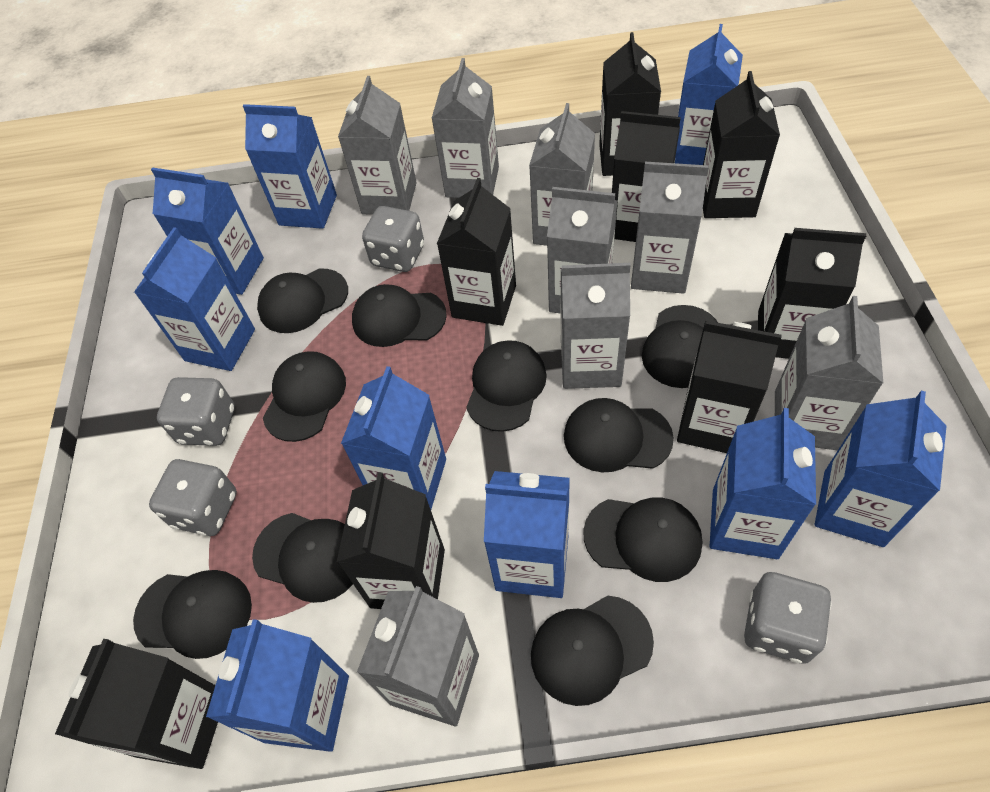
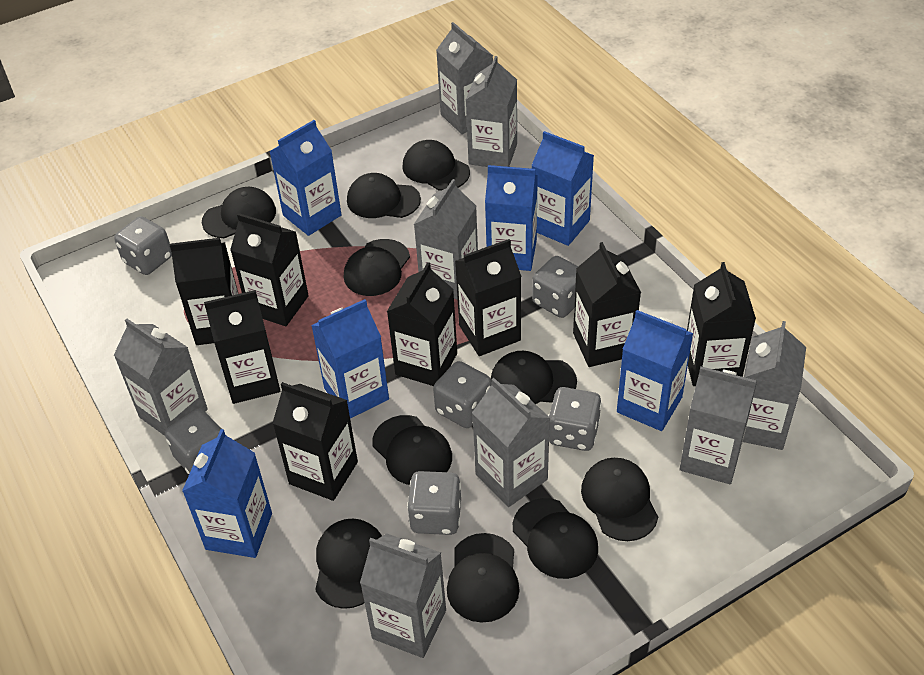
blue carton: 9 -> 6
grey dice: 4 -> 6

